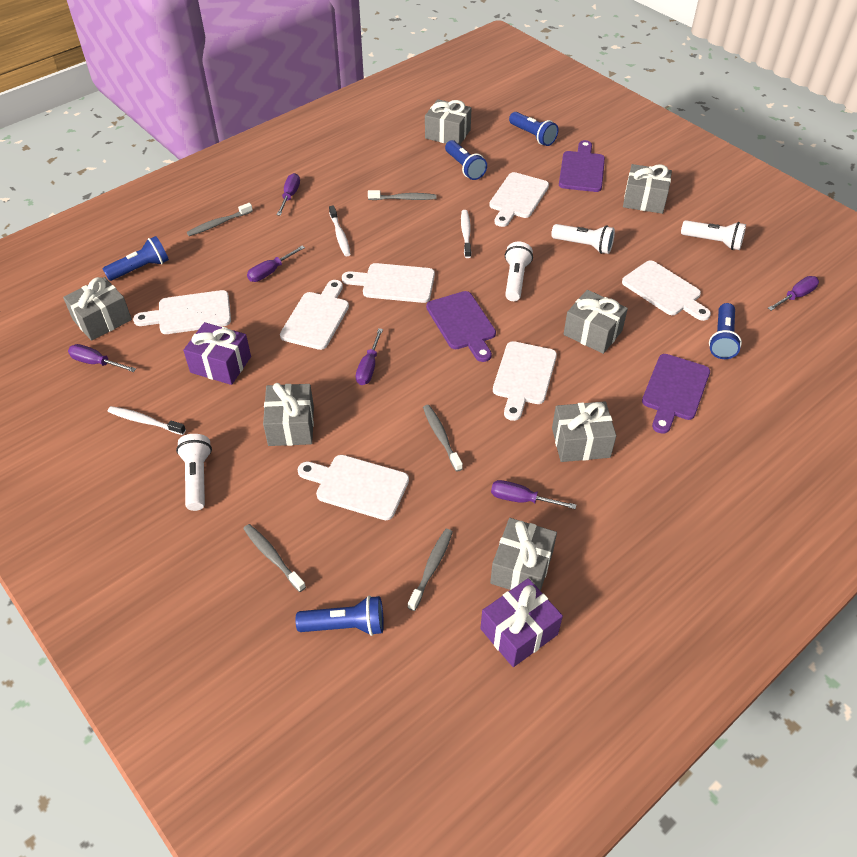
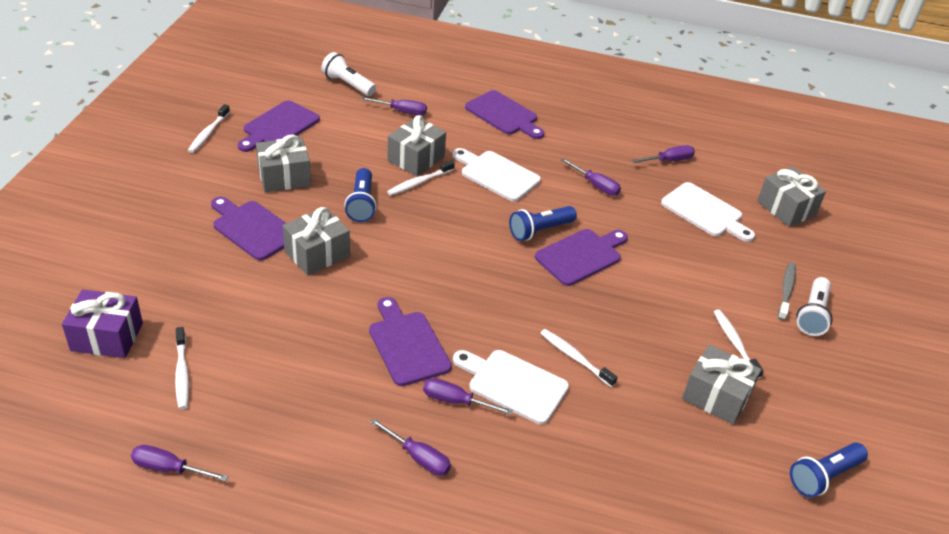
blue flashlight: 5 -> 3
grey gift: 7 -> 5
grey toothbrush: 5 -> 1
purple cutting board: 3 -> 5
purple gift: 2 -> 1
white cutting board: 7 -> 3
white flashlight: 4 -> 2
white toothbrush: 3 -> 5

